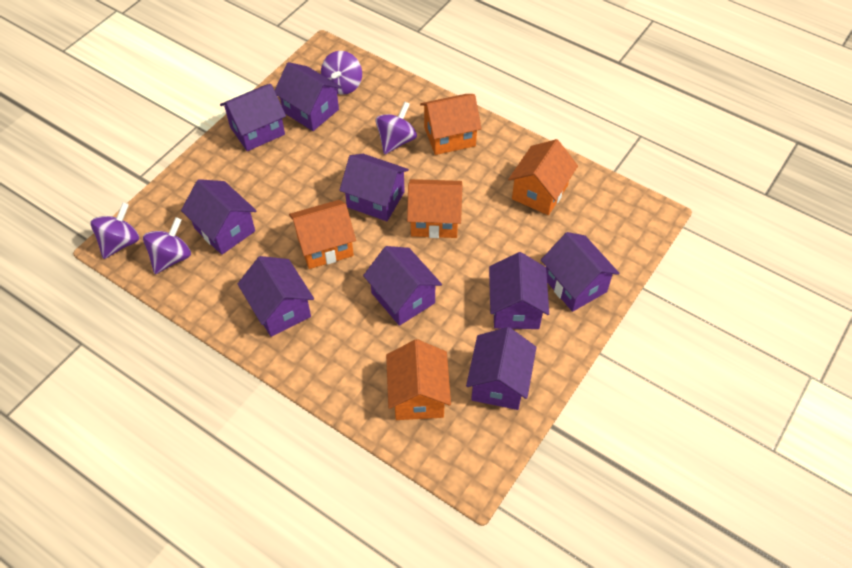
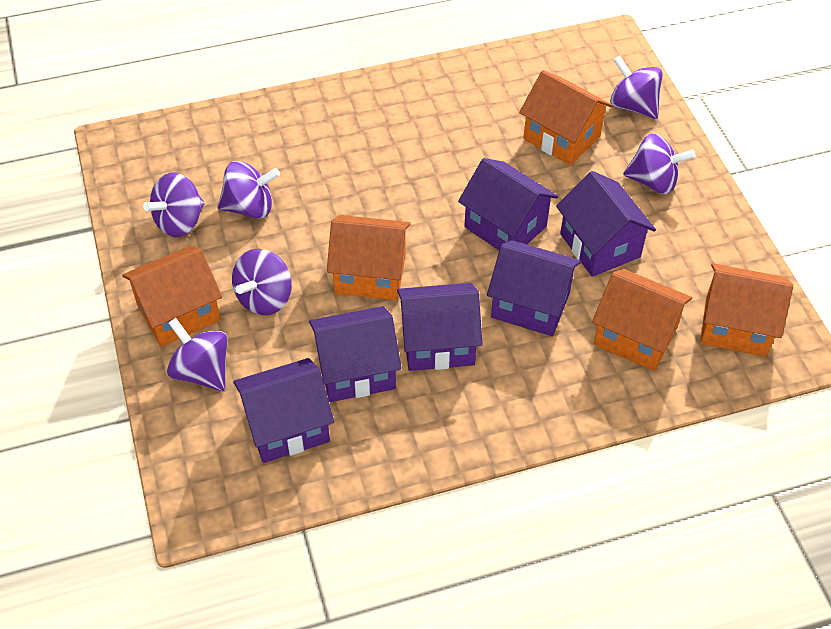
purple house: 9 -> 6
purple spinning top: 4 -> 6

